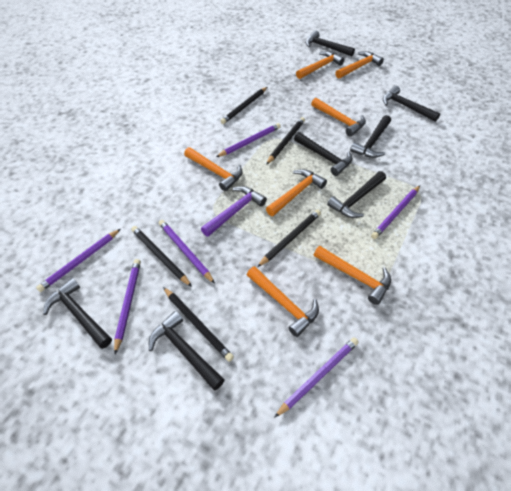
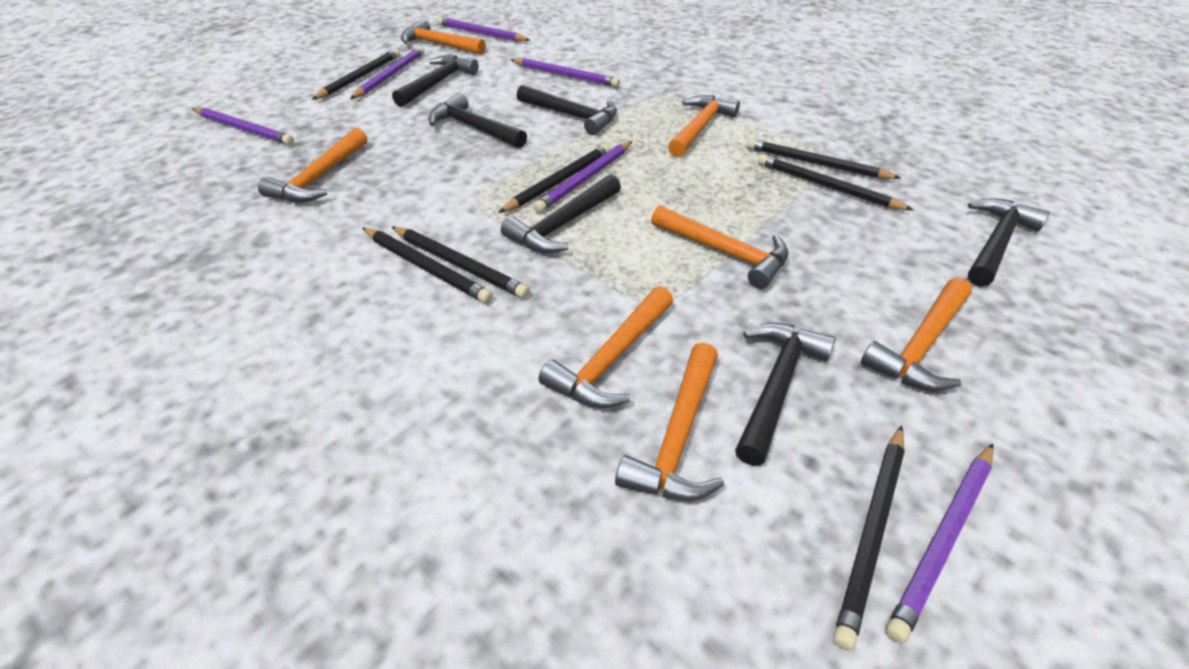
black hammer: 7 -> 6
black pencil: 5 -> 7
purple hammer: 1 -> 0

